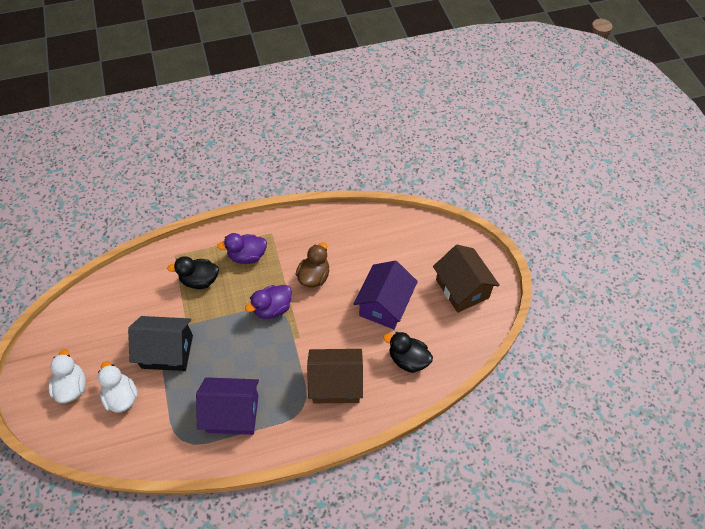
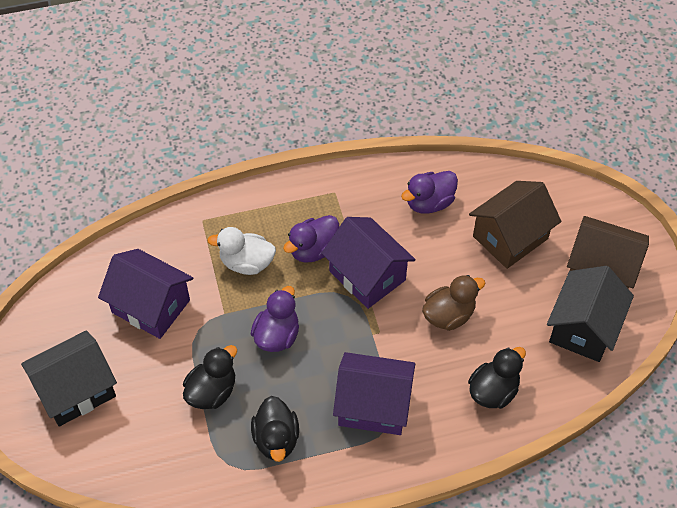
black duck: 2 -> 3
black house: 1 -> 2
purple duck: 2 -> 3
purple house: 2 -> 3
white duck: 2 -> 1

